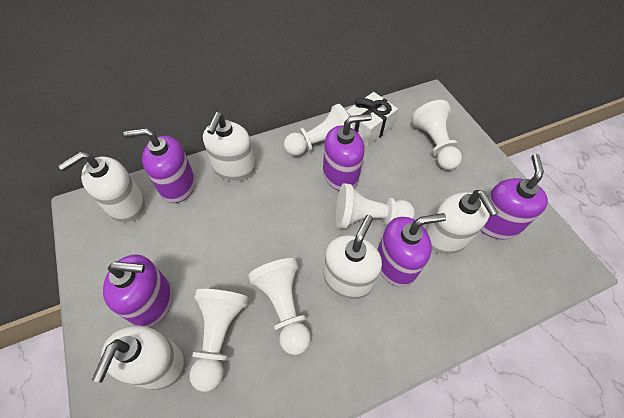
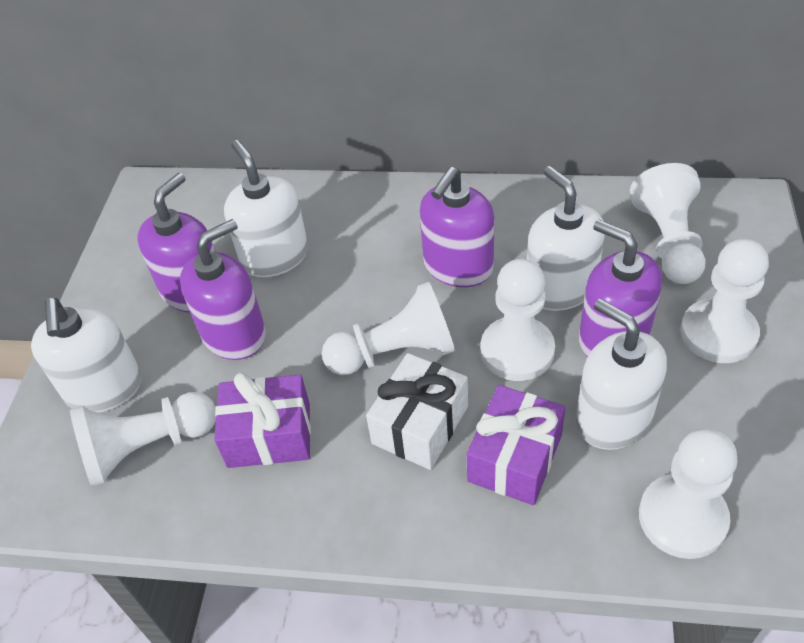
purple gift: 0 -> 2
purple soap dispenser: 5 -> 4
white pawn: 5 -> 6
white soap dispenser: 5 -> 4

